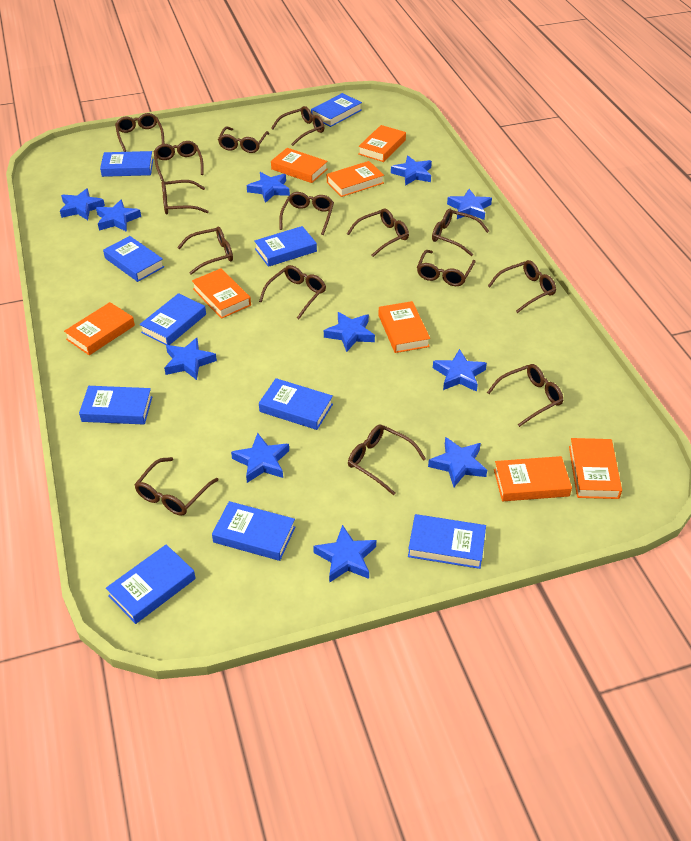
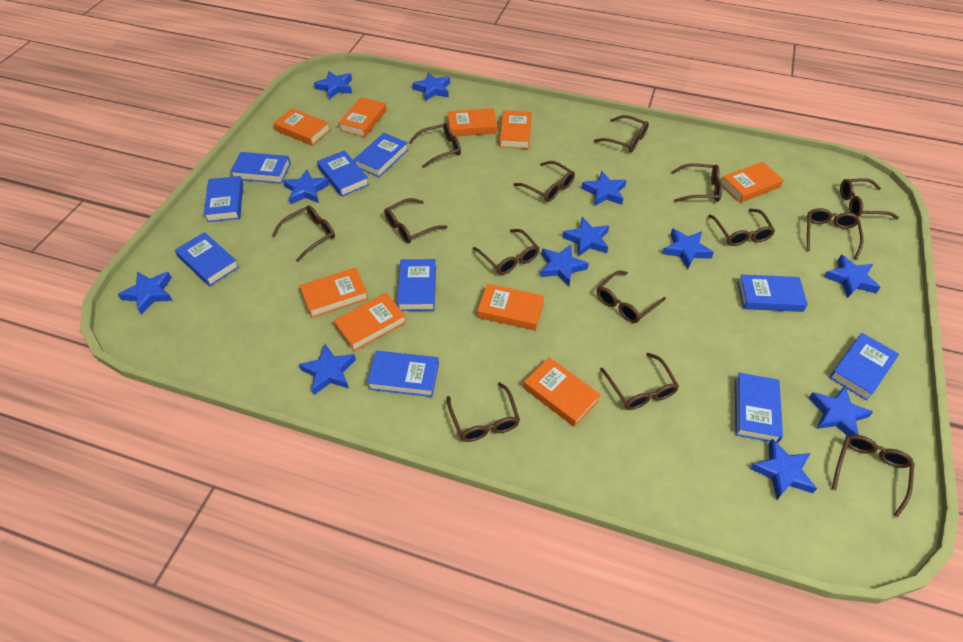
blue star: 11 -> 12
brown glasses: 15 -> 14
orange book: 8 -> 9

